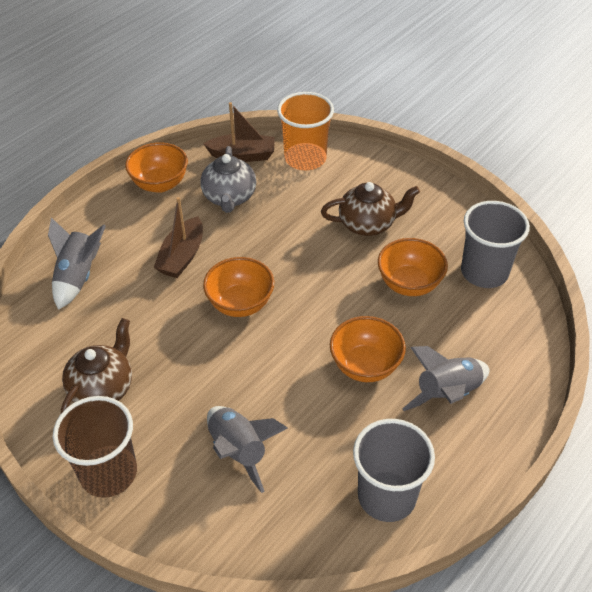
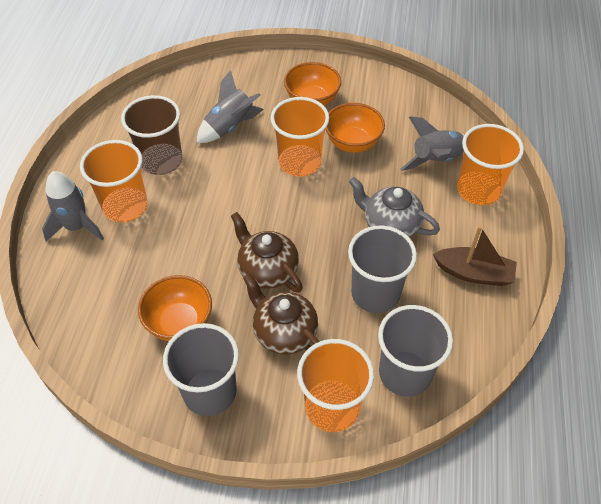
brown boat: 2 -> 1
grey cup: 2 -> 3
orange bowl: 4 -> 3
orange cup: 1 -> 4

